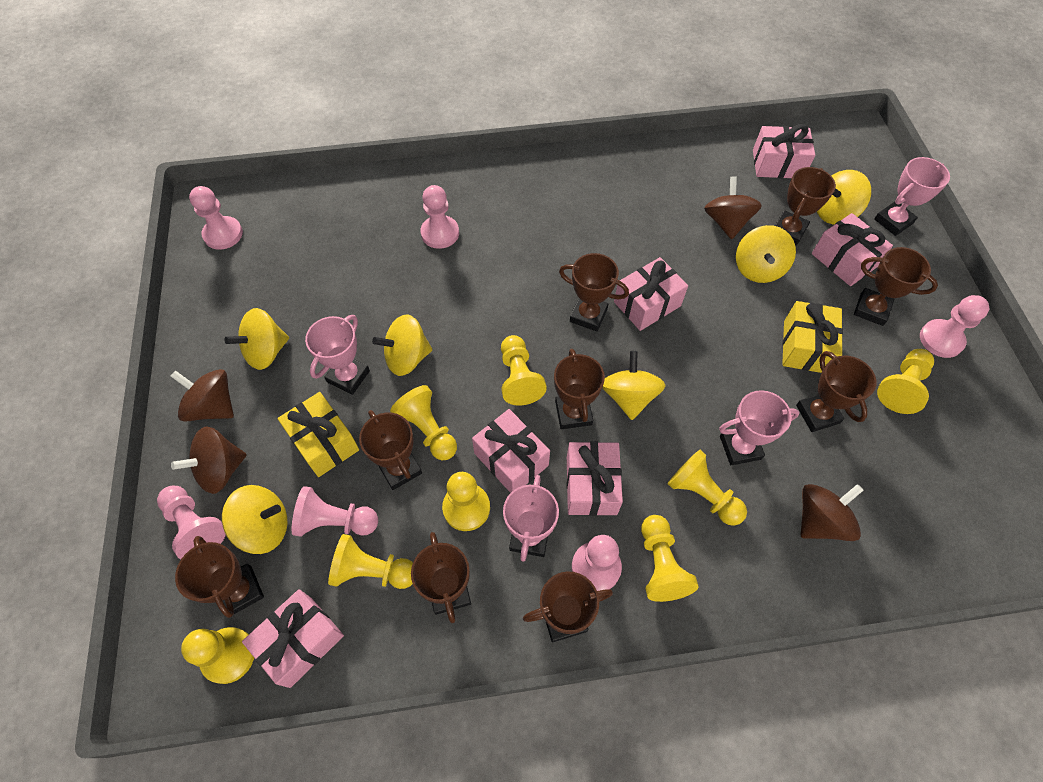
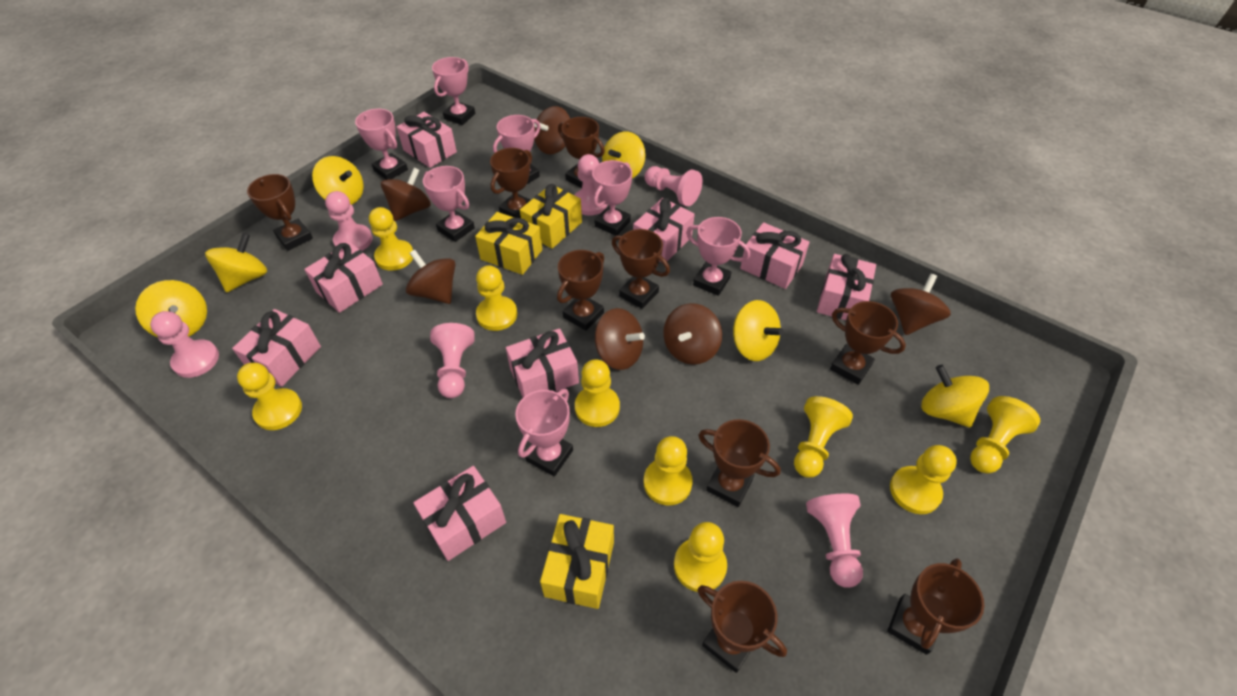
brown spinning top: 4 -> 6
pink gift: 6 -> 8
pink trophy: 4 -> 7
yellow gift: 2 -> 3
yellow pawn: 8 -> 9

